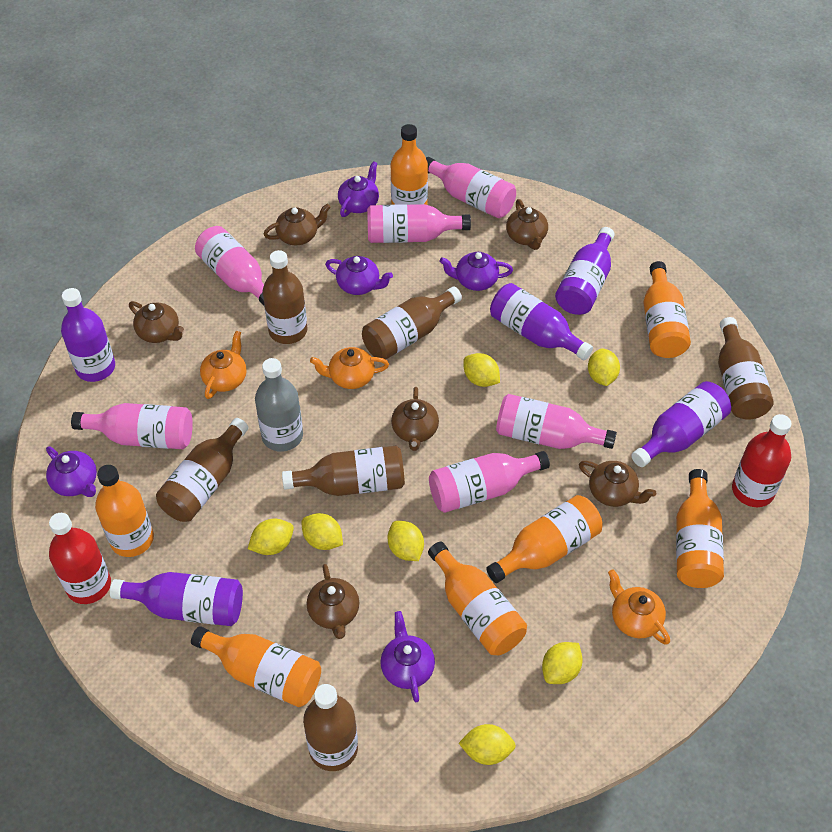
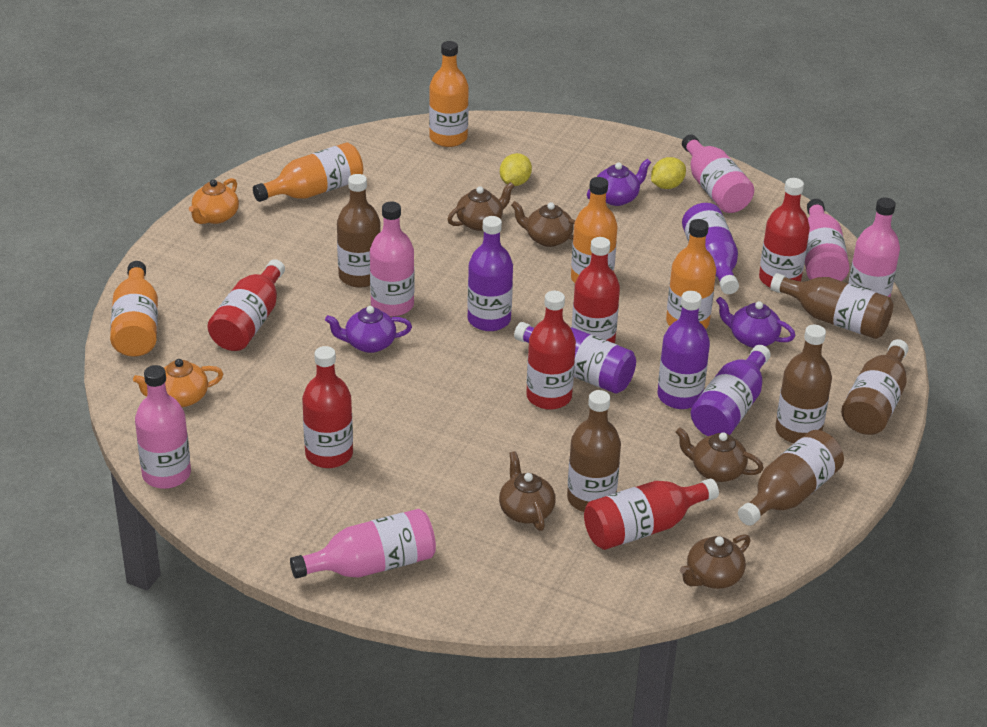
brown teapot: 6 -> 5
grey bottle: 1 -> 0
orange bottle: 7 -> 5
orange teapot: 3 -> 2
purple teapot: 5 -> 3
red bottle: 2 -> 6
yellow lemon: 7 -> 2

